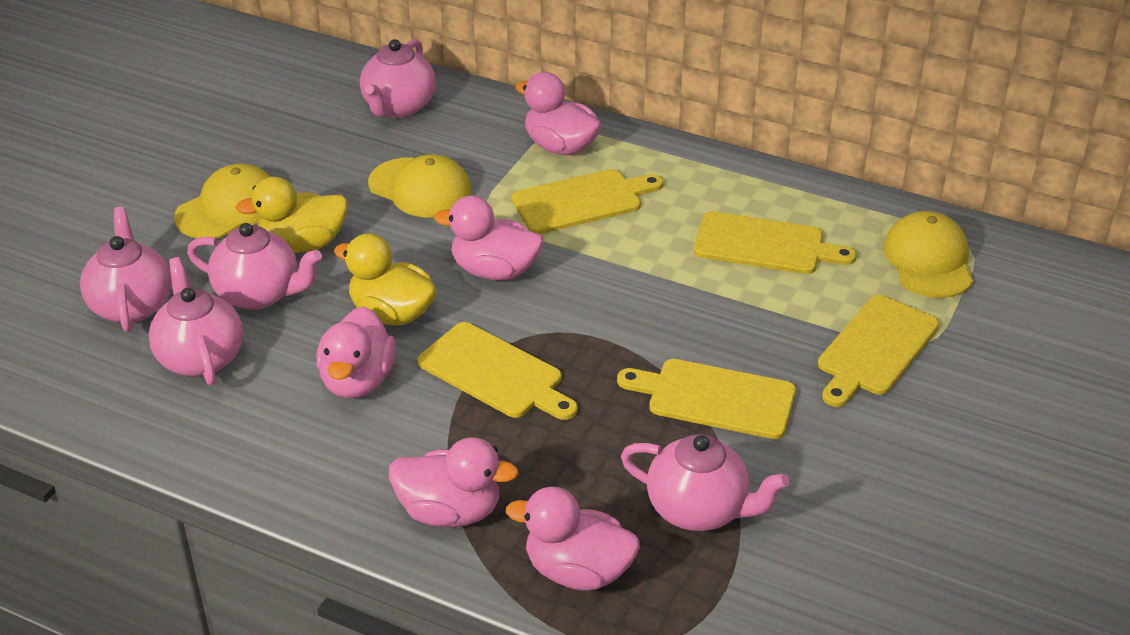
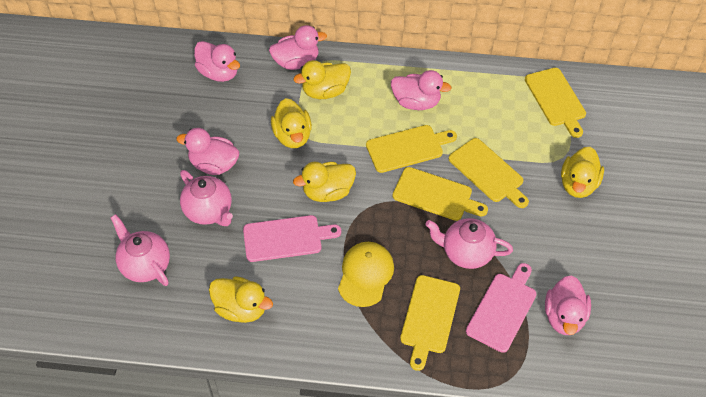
pink cutting board: 0 -> 2
pink teapot: 5 -> 3
yellow cap: 3 -> 1
yellow duck: 2 -> 5

